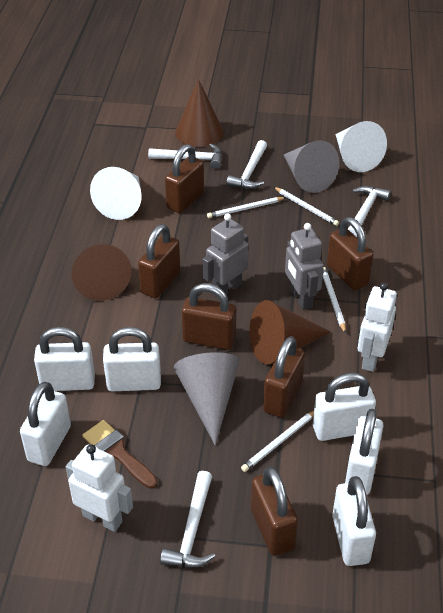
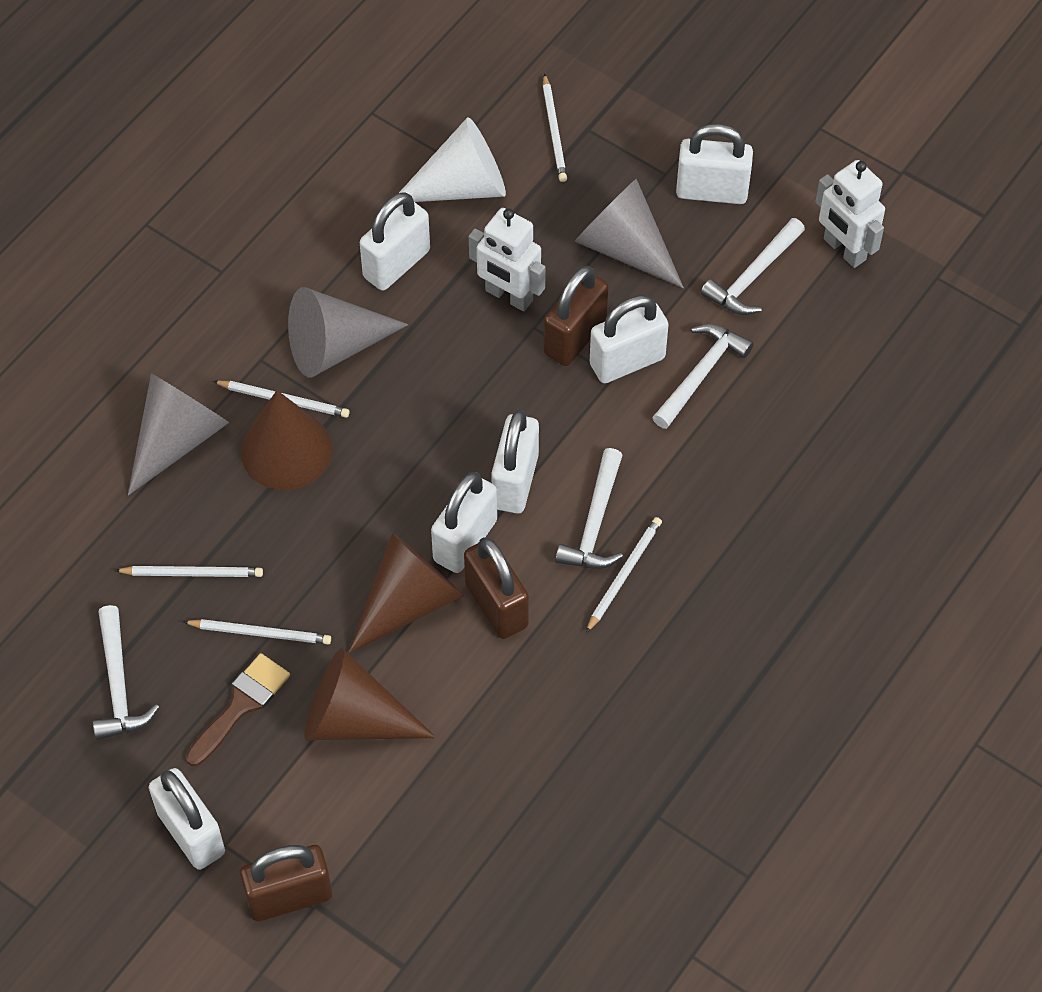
brown padlock: 6 -> 3
grey cone: 2 -> 3
grey robot: 2 -> 0
white cone: 2 -> 1
white pencil: 4 -> 5

